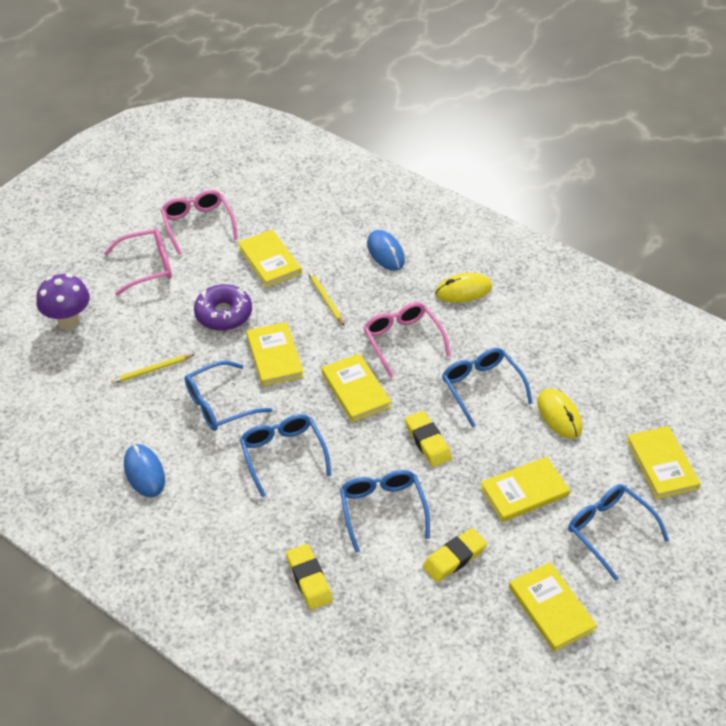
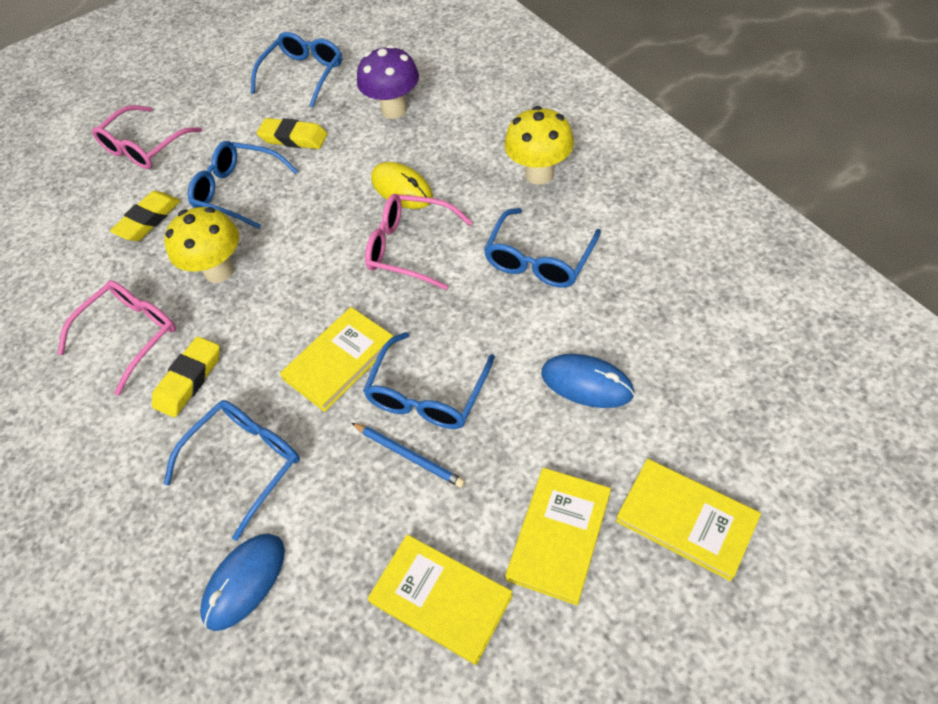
blue pencil: 0 -> 1
purple donut: 1 -> 0
yellow book: 6 -> 4
yellow mouse: 2 -> 1
yellow mushroom: 0 -> 2
yellow pencil: 2 -> 0

